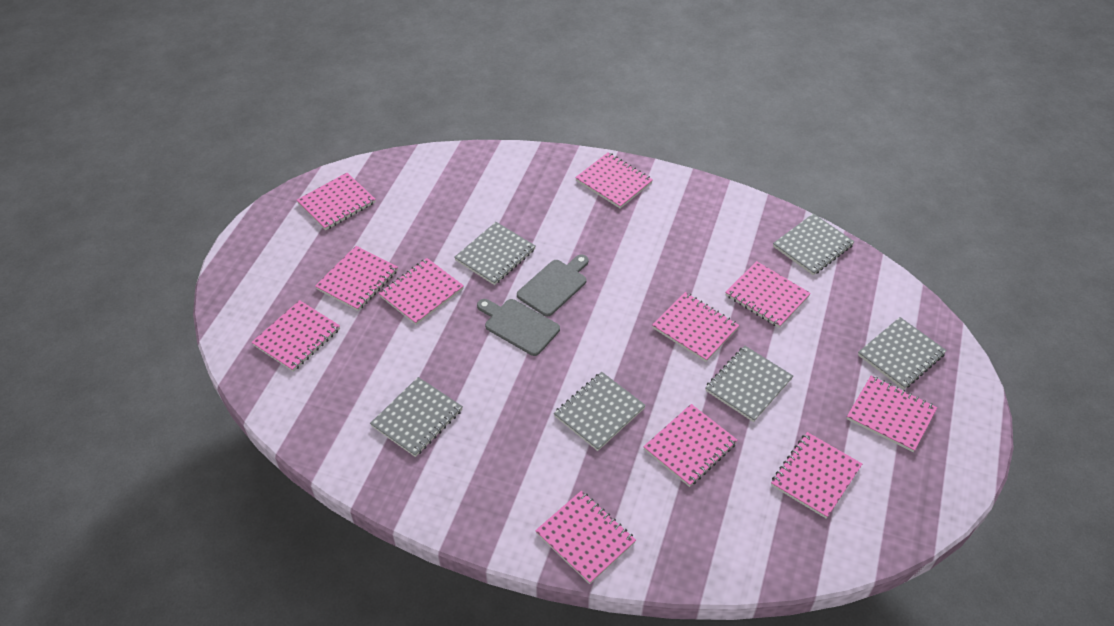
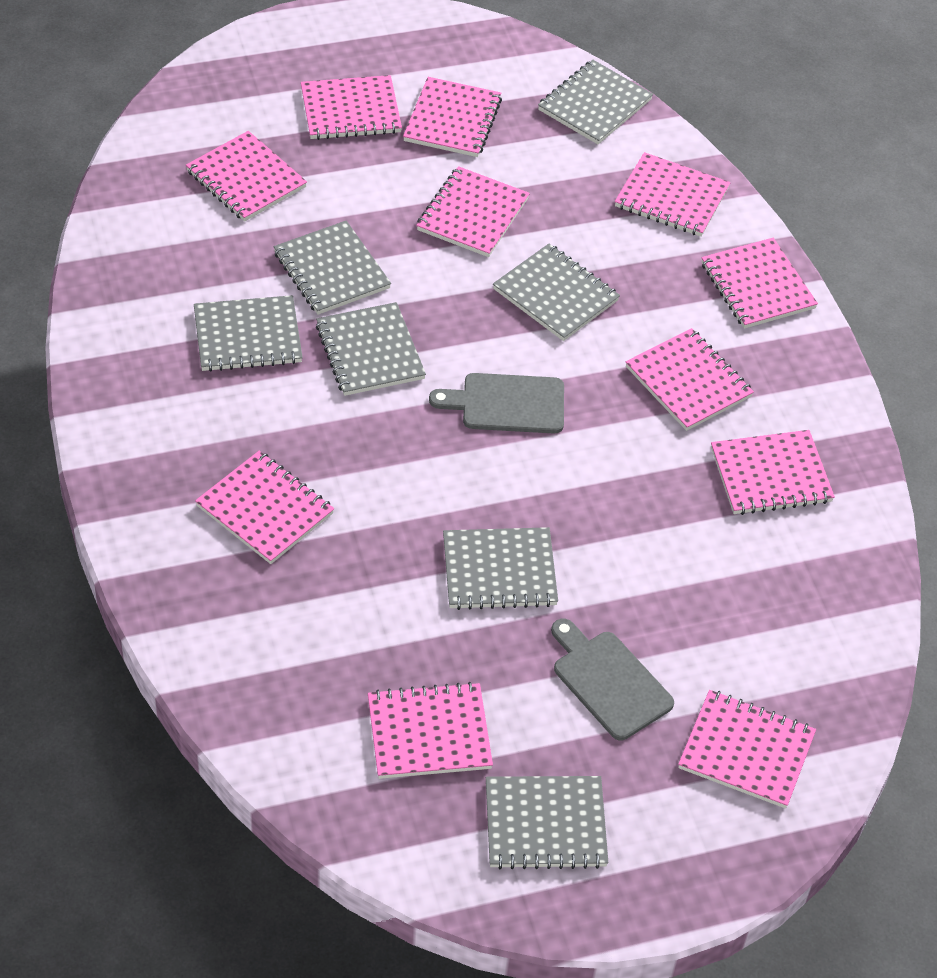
grey notebook: 6 -> 7

